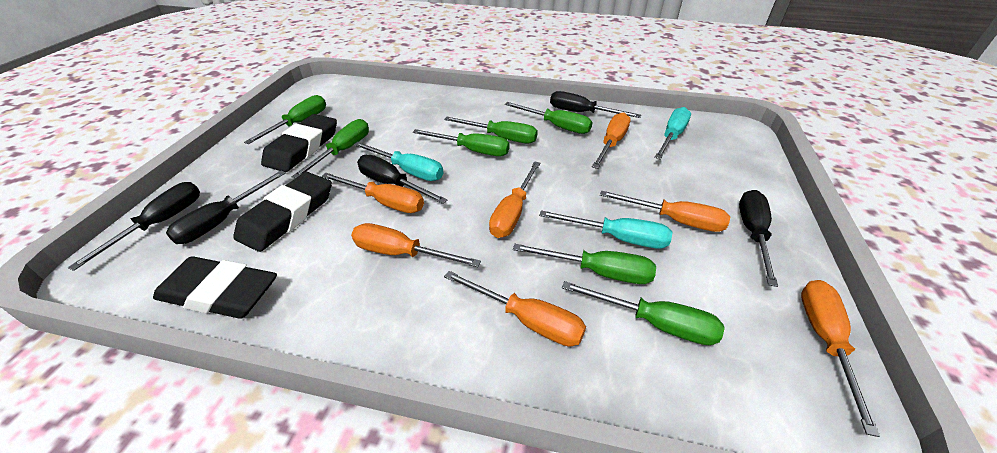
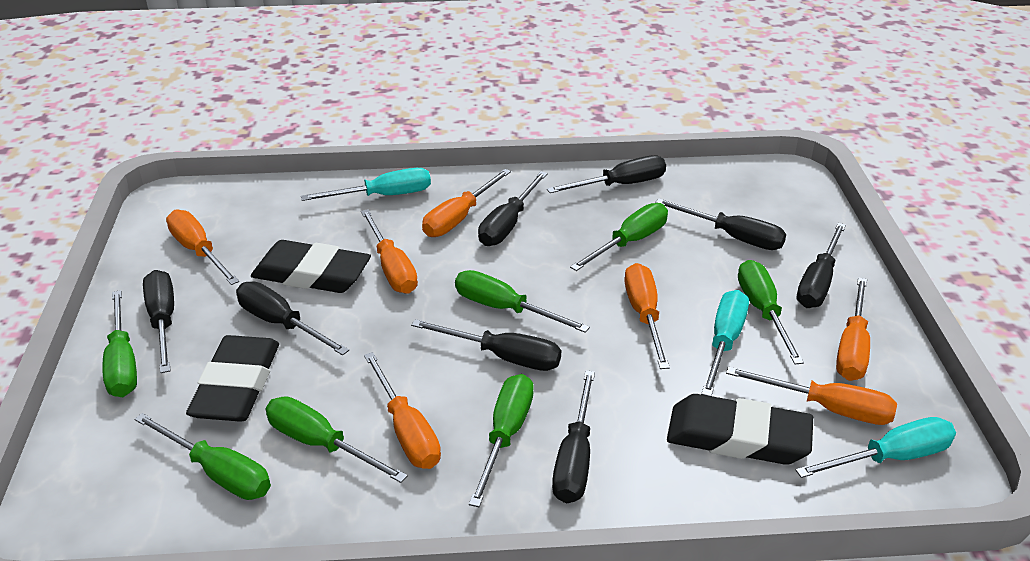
black screwdriver: 5 -> 8

